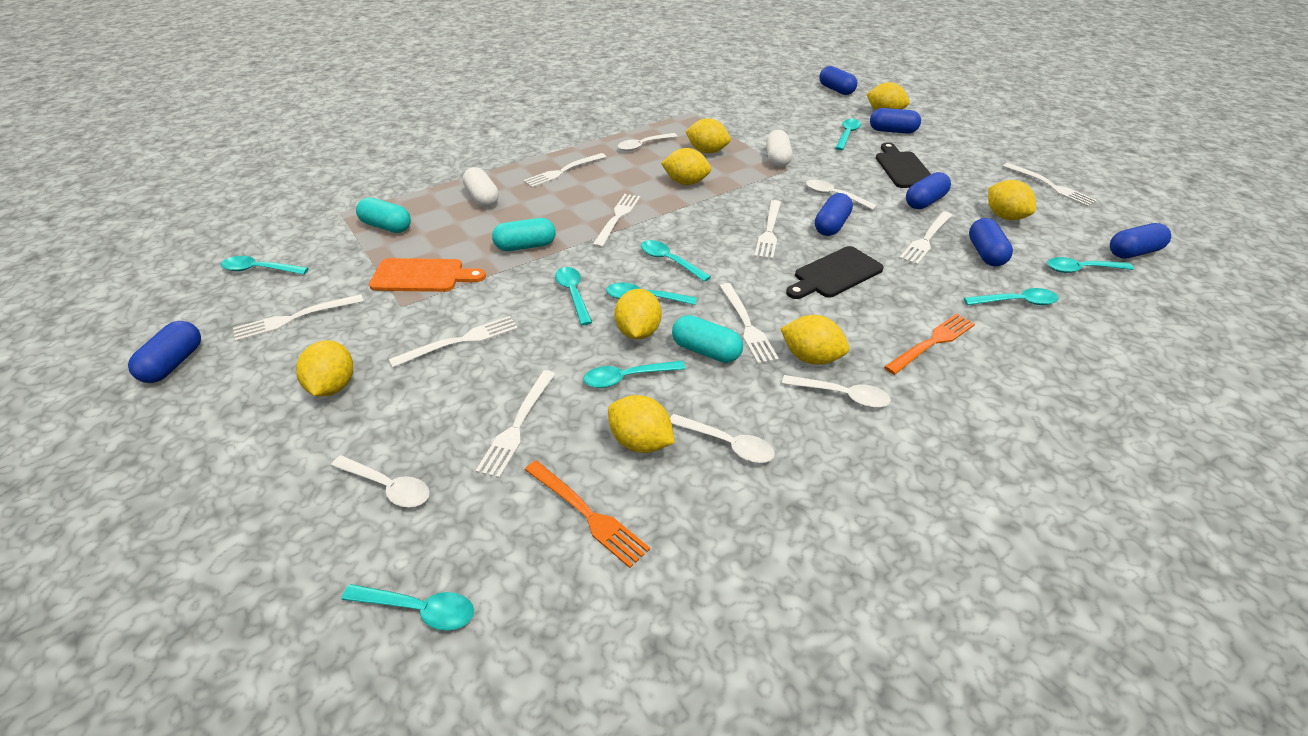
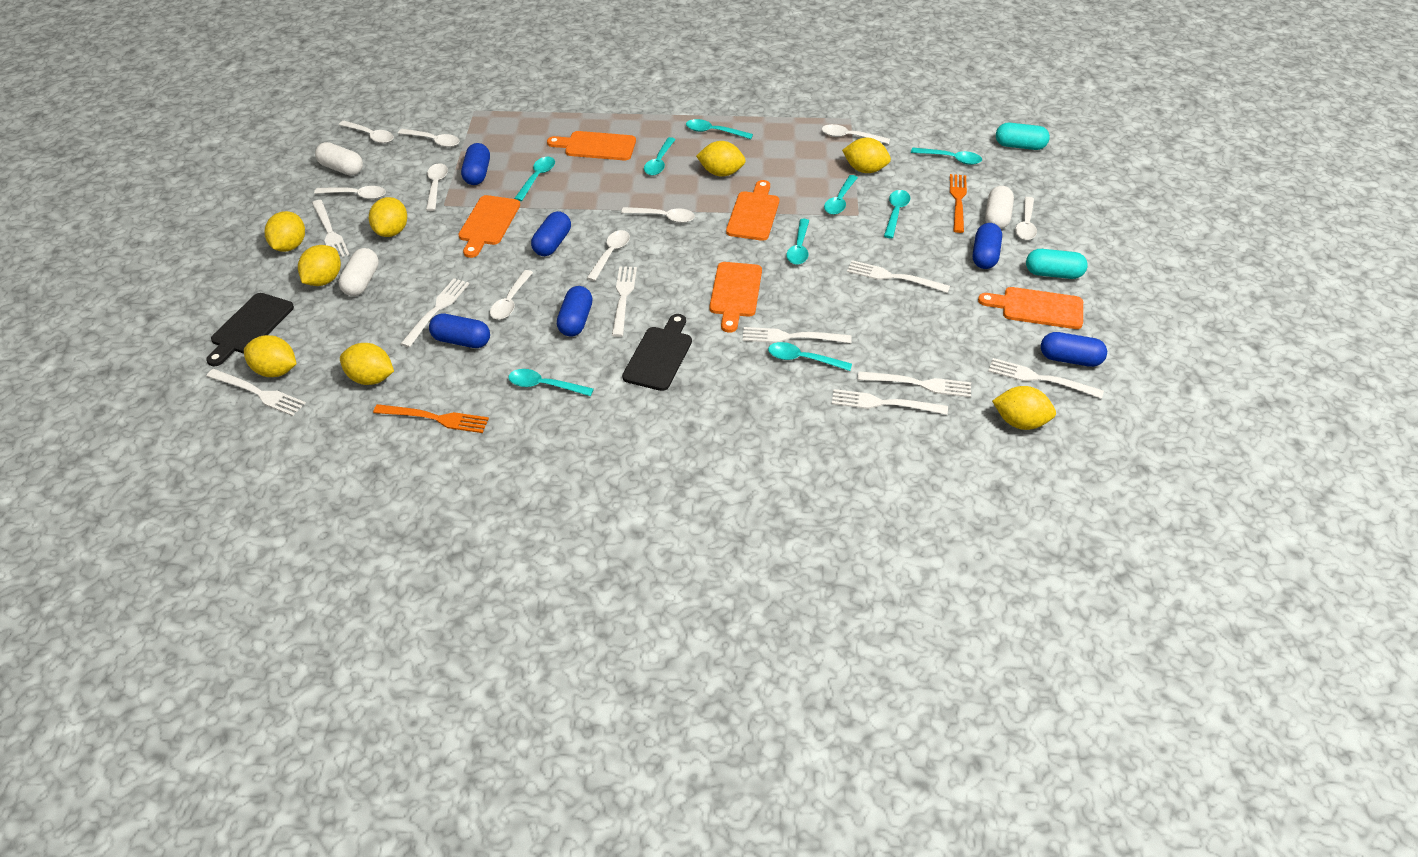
blue capsule: 7 -> 6
orange cutting board: 1 -> 5
turquoise capsule: 3 -> 2
white capsule: 2 -> 3
white spoon: 5 -> 9

